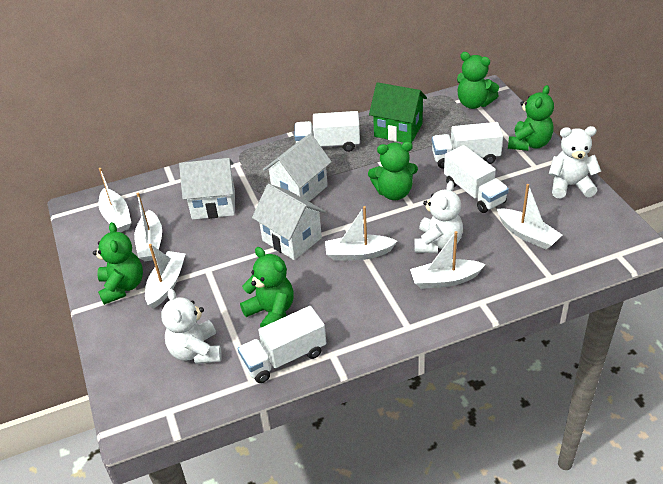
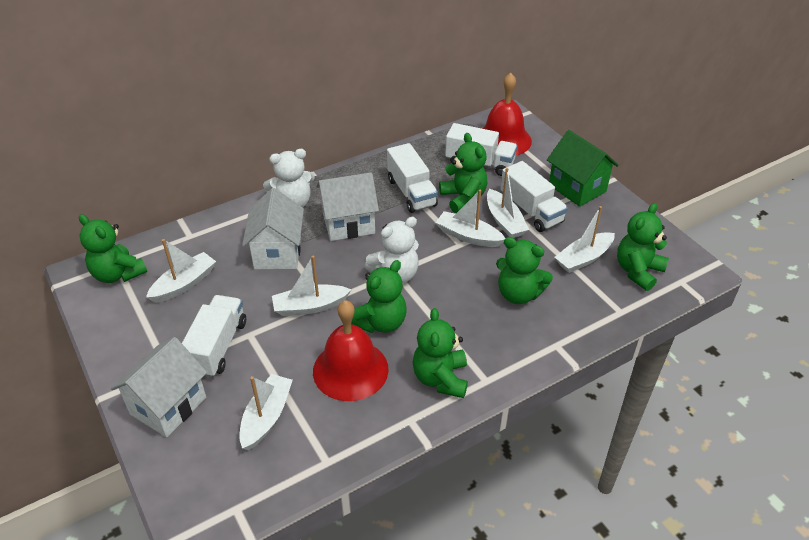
green teddy bear: 5 -> 6
red bell: 0 -> 2
white teddy bear: 3 -> 2

